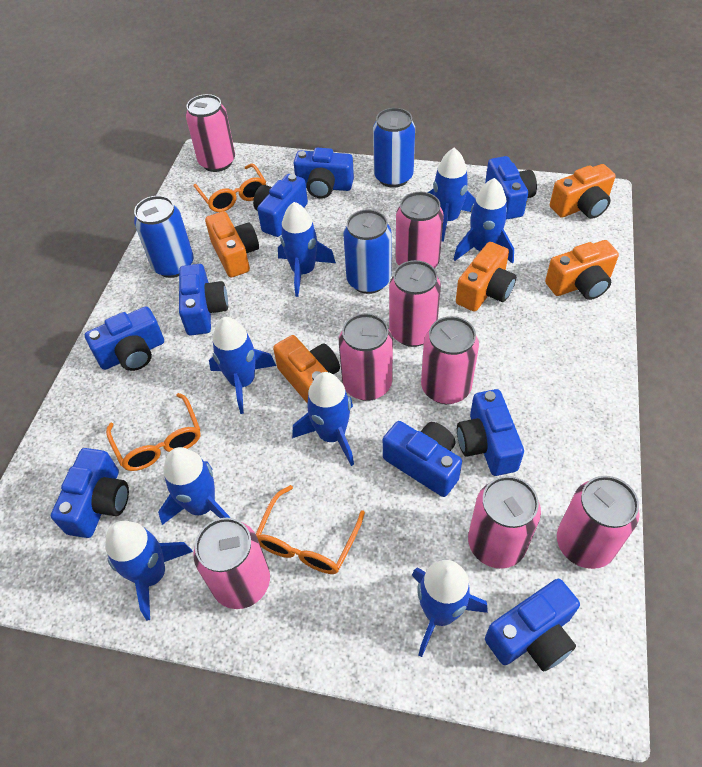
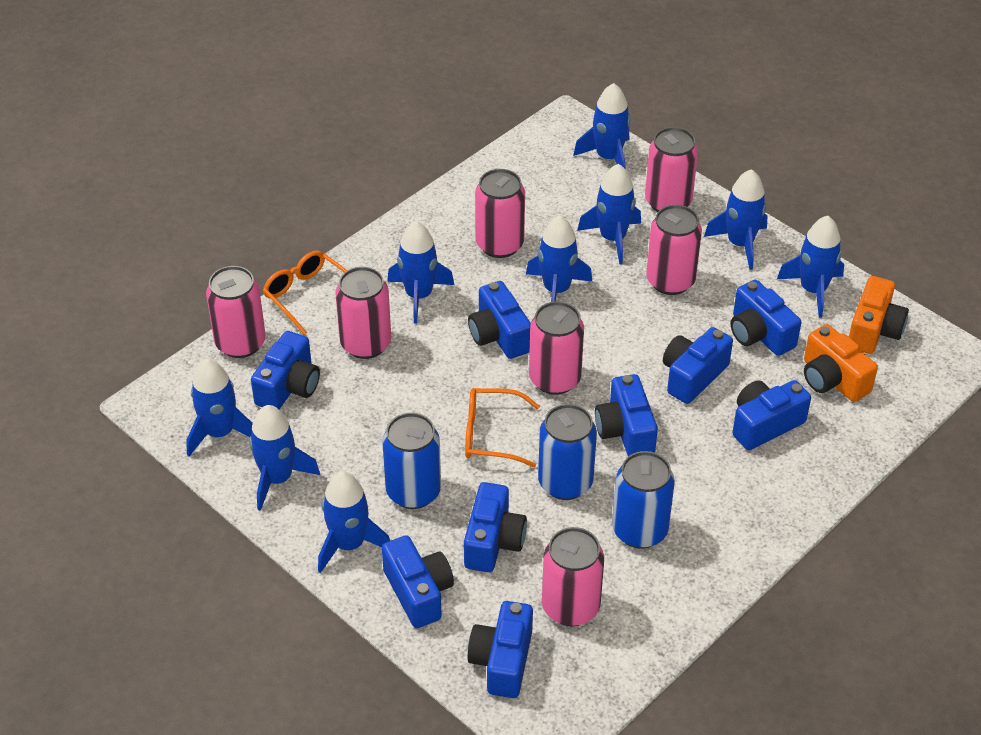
blue rocket: 8 -> 9
orange camera: 5 -> 2
orange glasses: 3 -> 2
pink can: 8 -> 7

